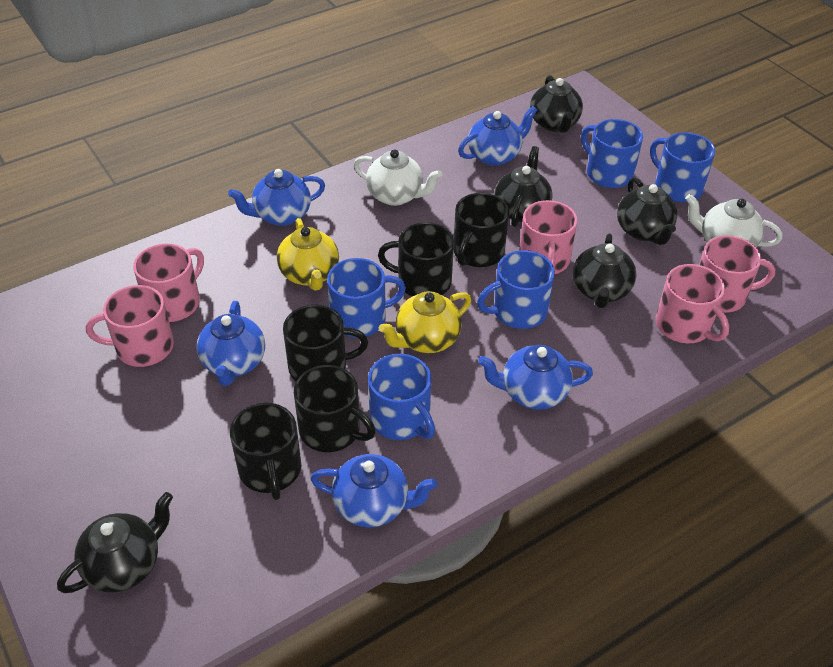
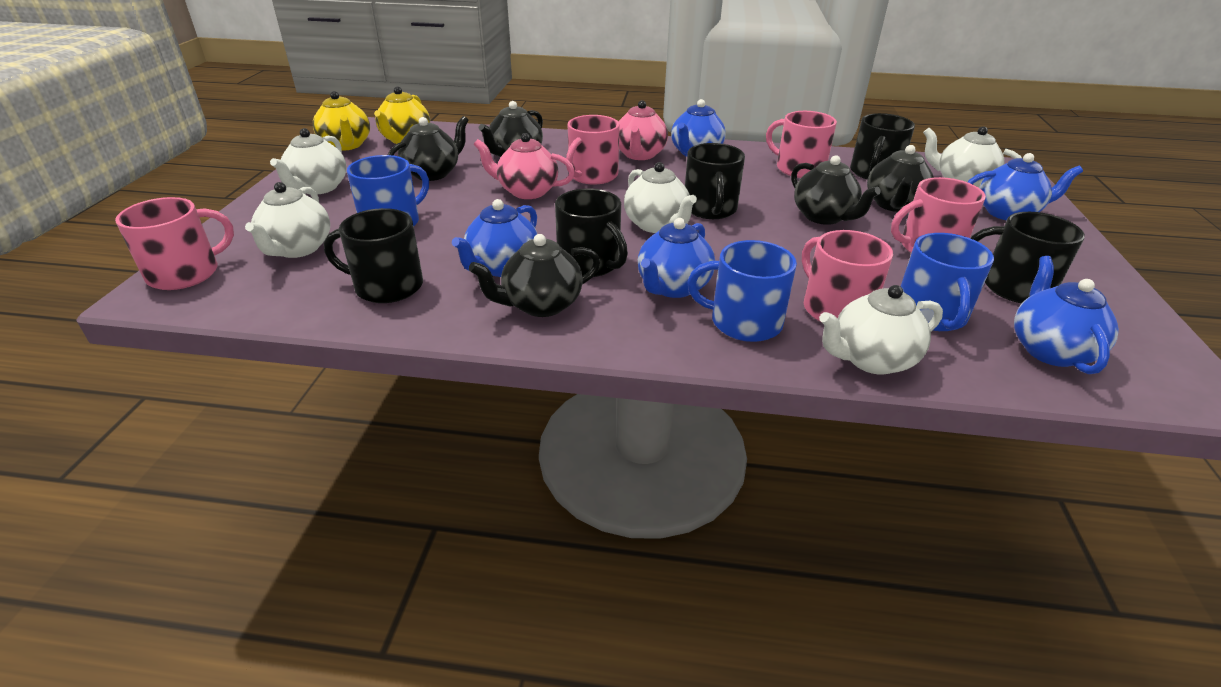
blue mug: 5 -> 3
pink teapot: 0 -> 2
white teapot: 2 -> 5

